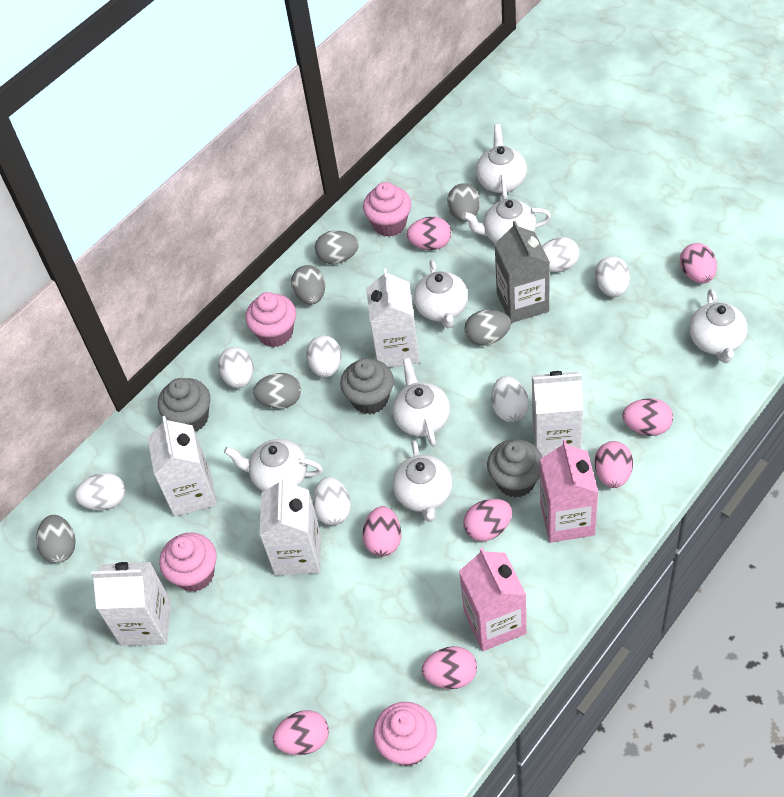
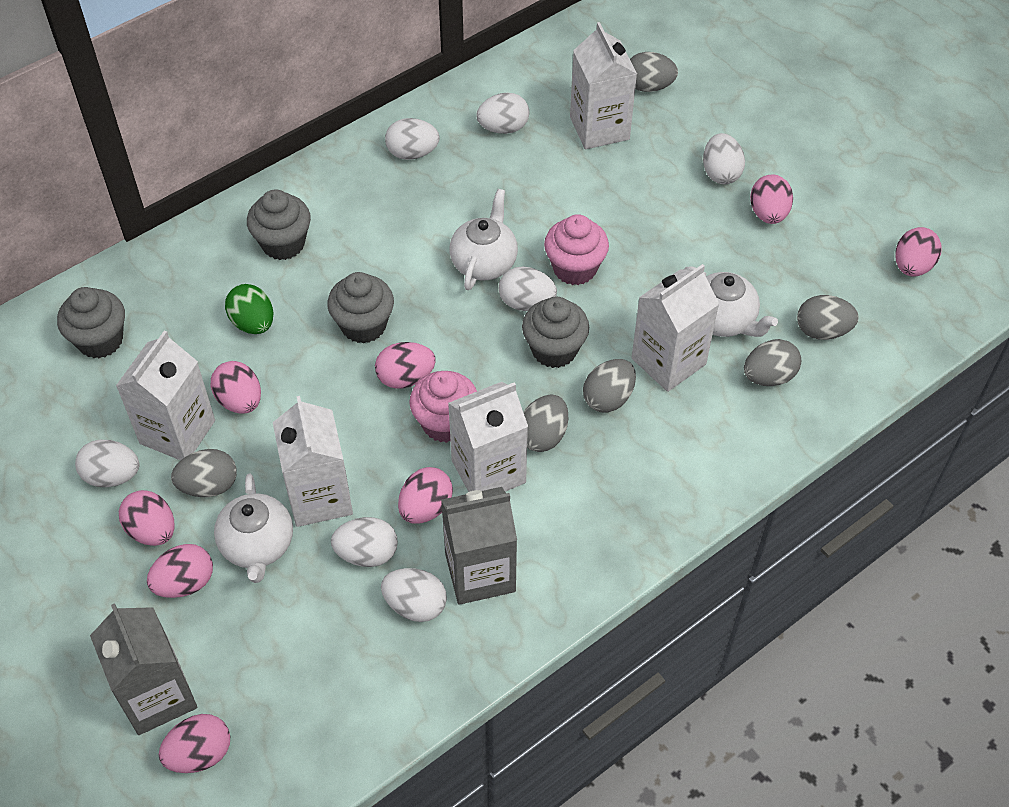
green egg: 0 -> 1
grey carton: 1 -> 2
grey cupcake: 3 -> 4
pink carton: 2 -> 0
pink cupcake: 4 -> 2
white teapot: 7 -> 3

